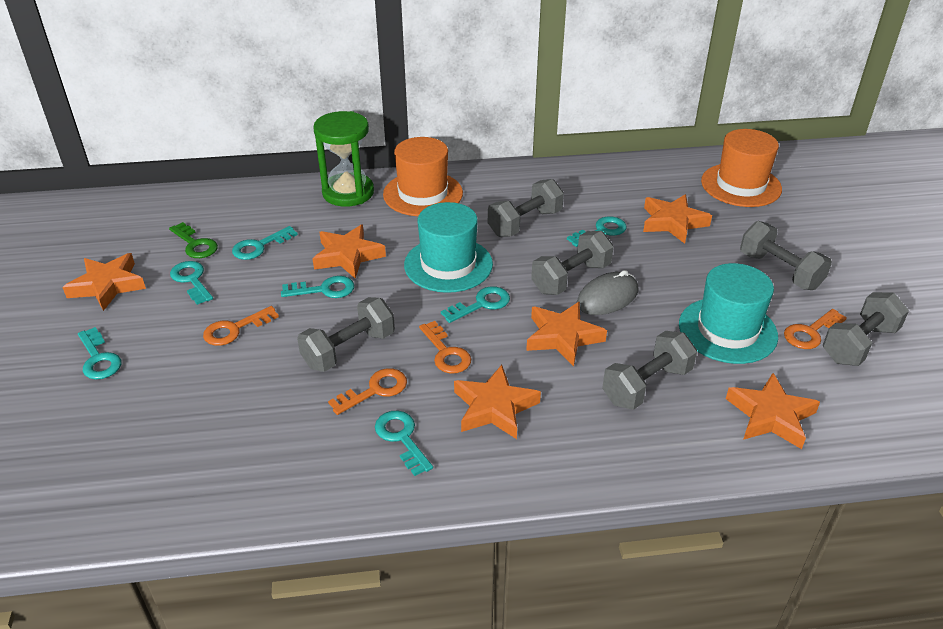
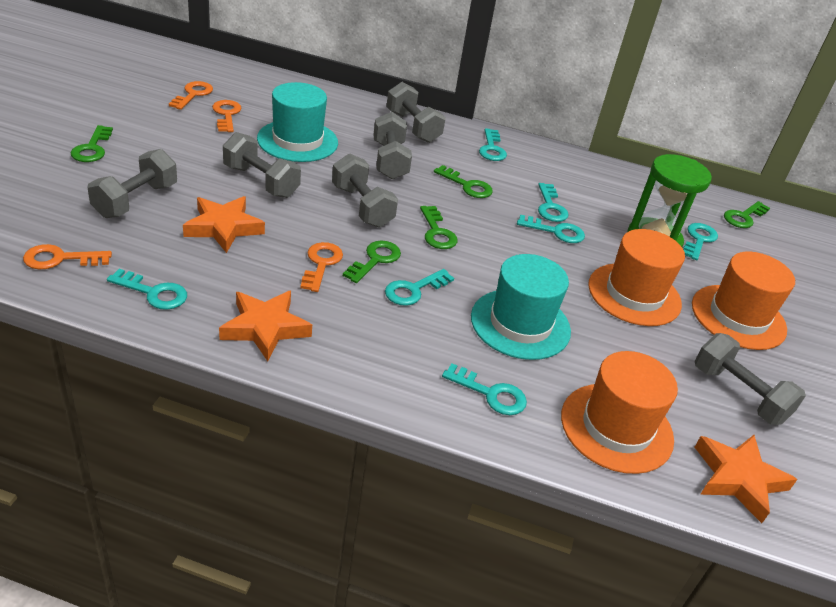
green key: 1 -> 5
grey mouse: 1 -> 0
orange hat: 2 -> 3
orange star: 6 -> 3

